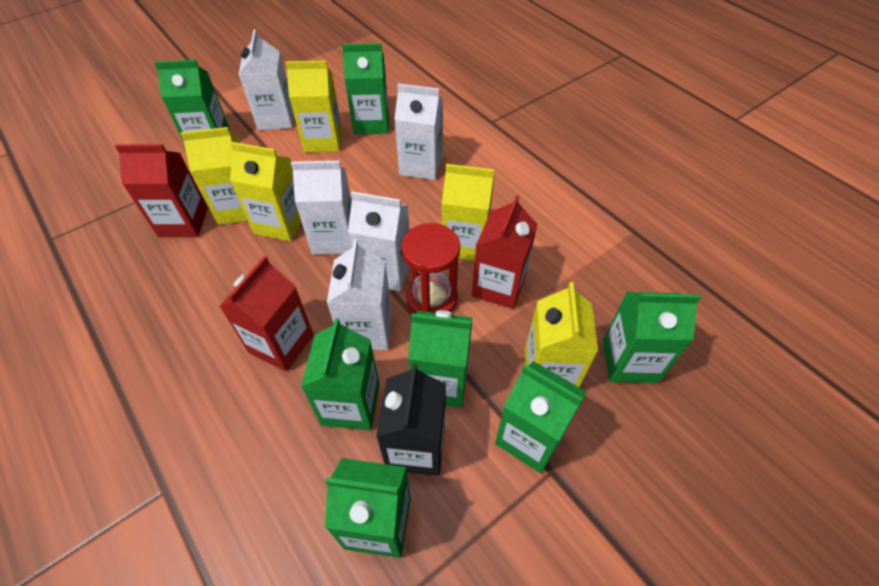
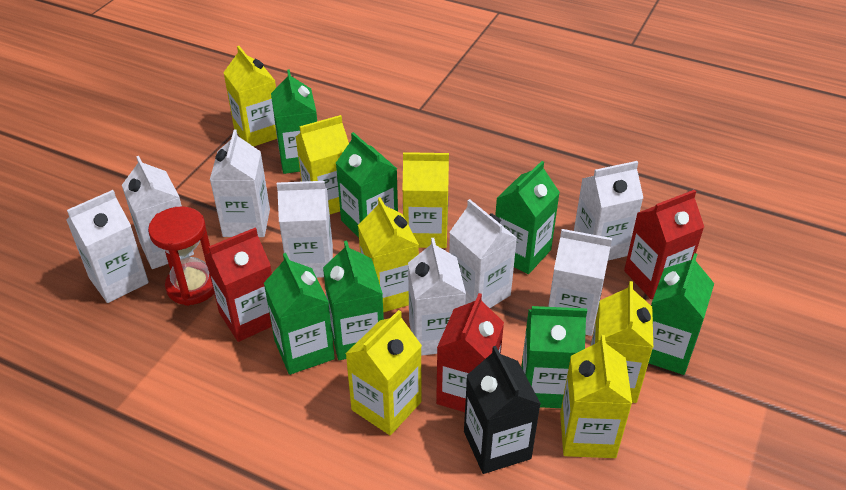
white carton: 5 -> 8
yellow carton: 5 -> 7

